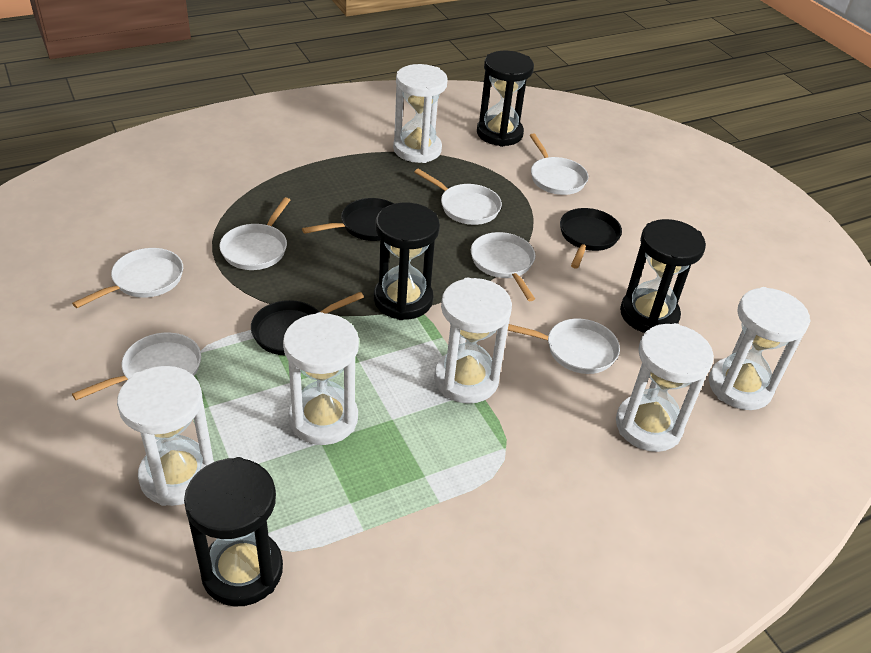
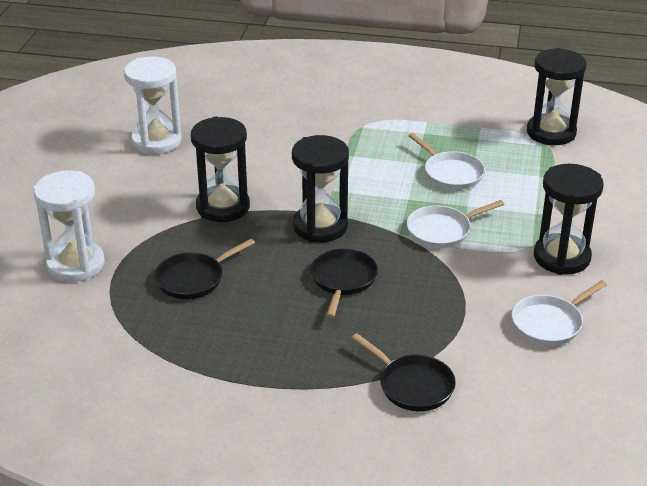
white hourglass: 6 -> 2
white pan: 7 -> 3

